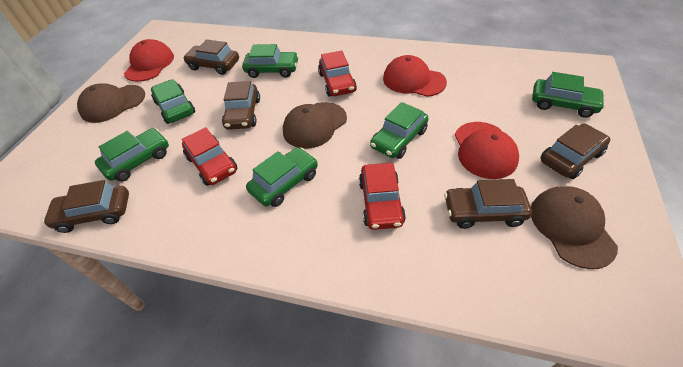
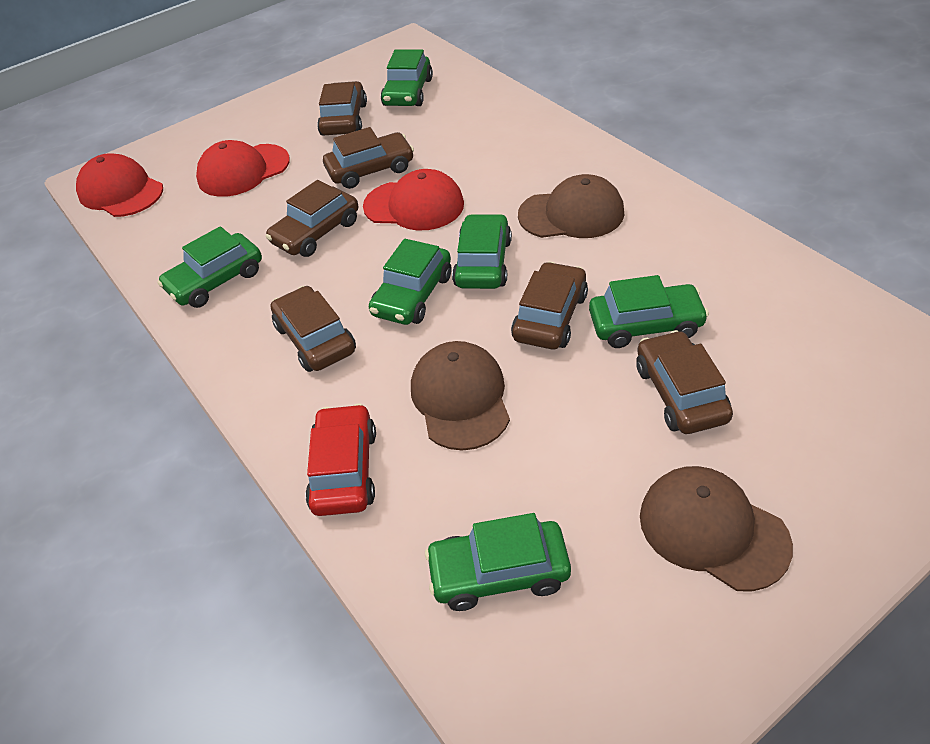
brown car: 5 -> 6
red car: 3 -> 1

